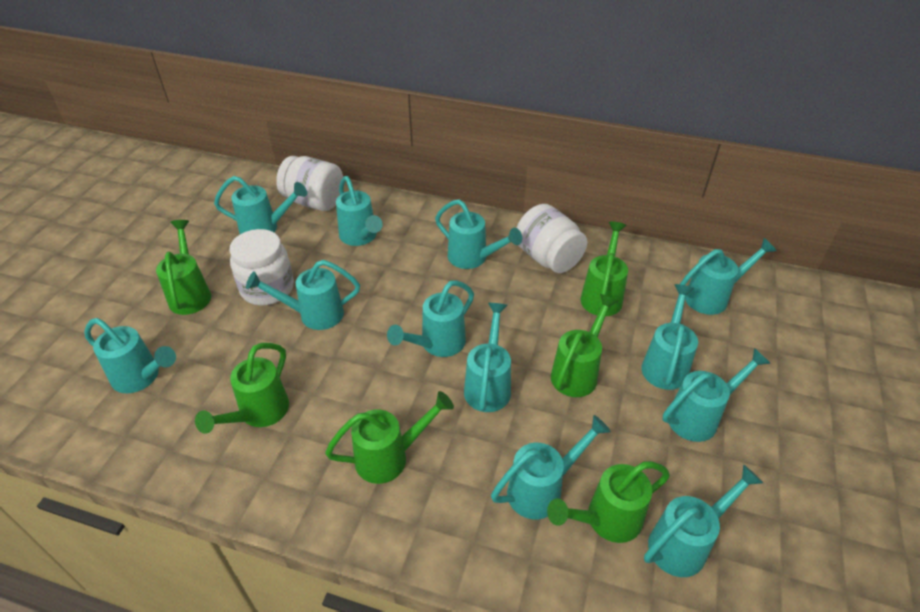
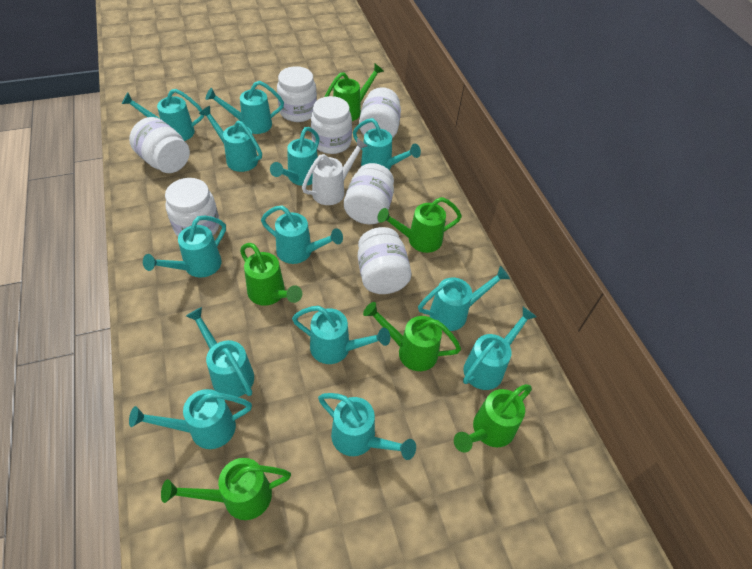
turquoise watering can: 12 -> 13
white jar: 3 -> 7
white watering can: 0 -> 1

